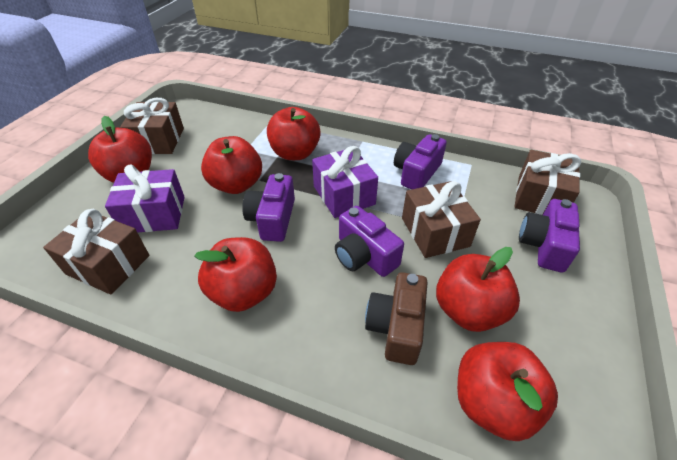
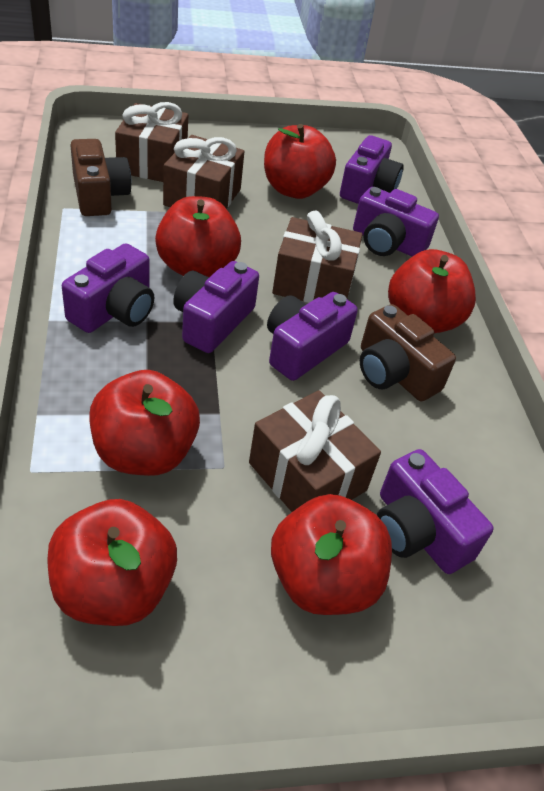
brown camera: 1 -> 2
purple camera: 4 -> 6
purple gift: 2 -> 0

